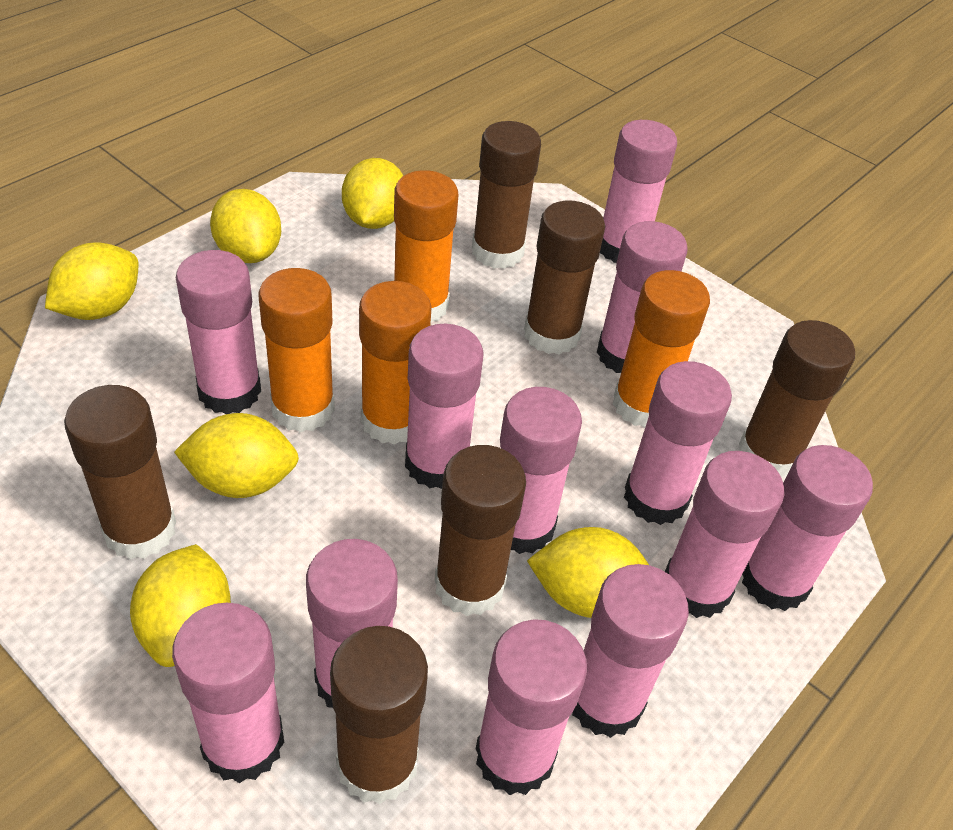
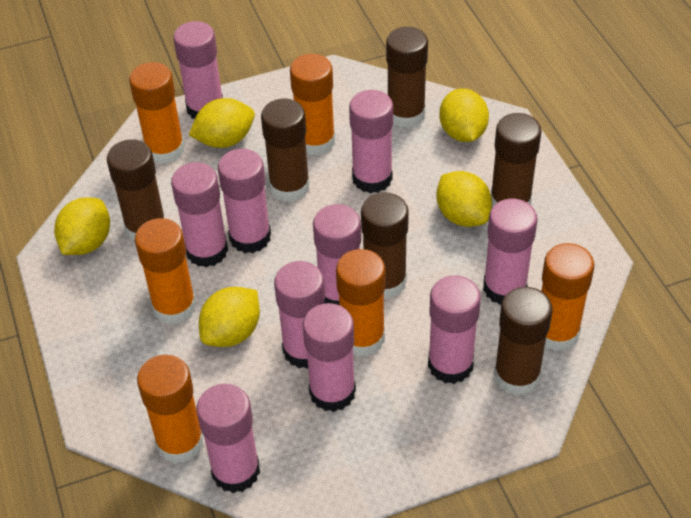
orange glue stick: 4 -> 6
pink glue stick: 12 -> 10
yellow lemon: 6 -> 5

